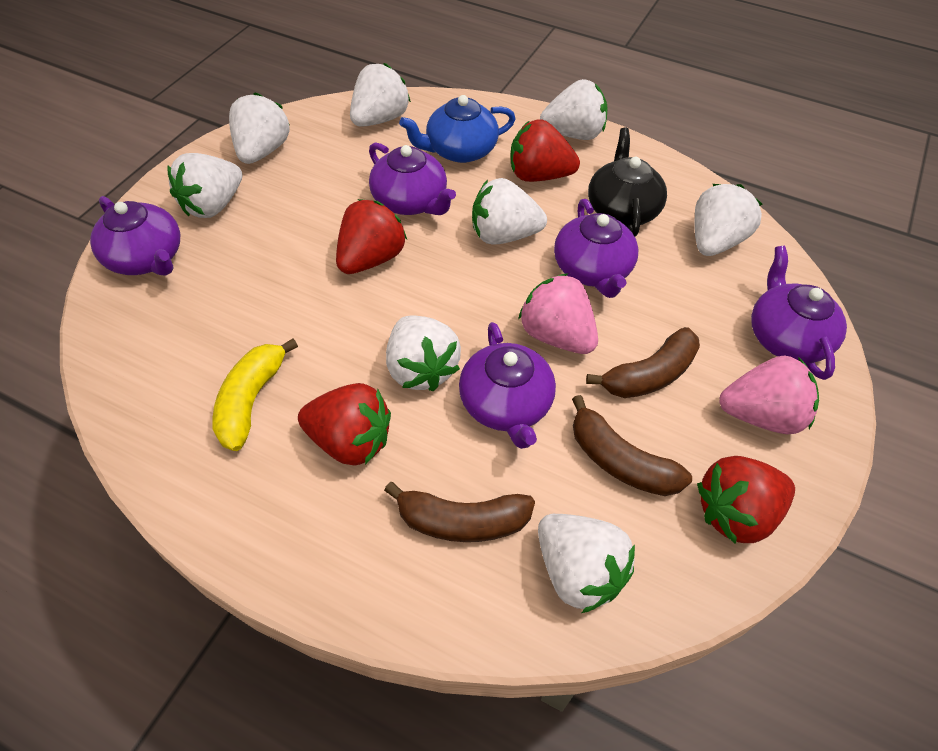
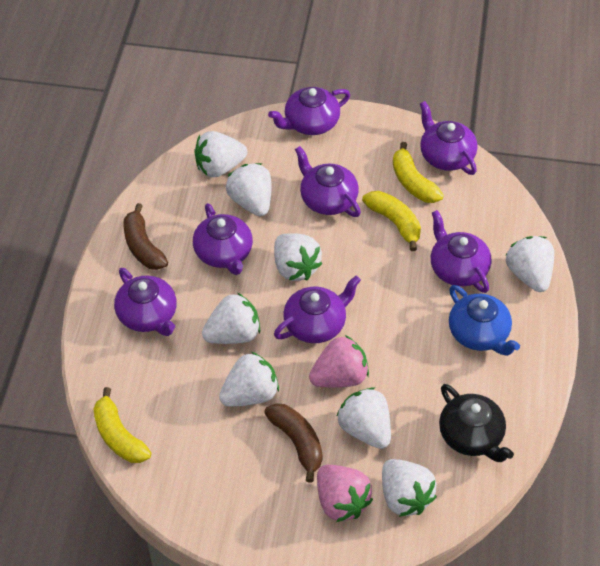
brown banana: 3 -> 2
purple teapot: 5 -> 7
red strawberry: 4 -> 0
yellow banana: 1 -> 3

